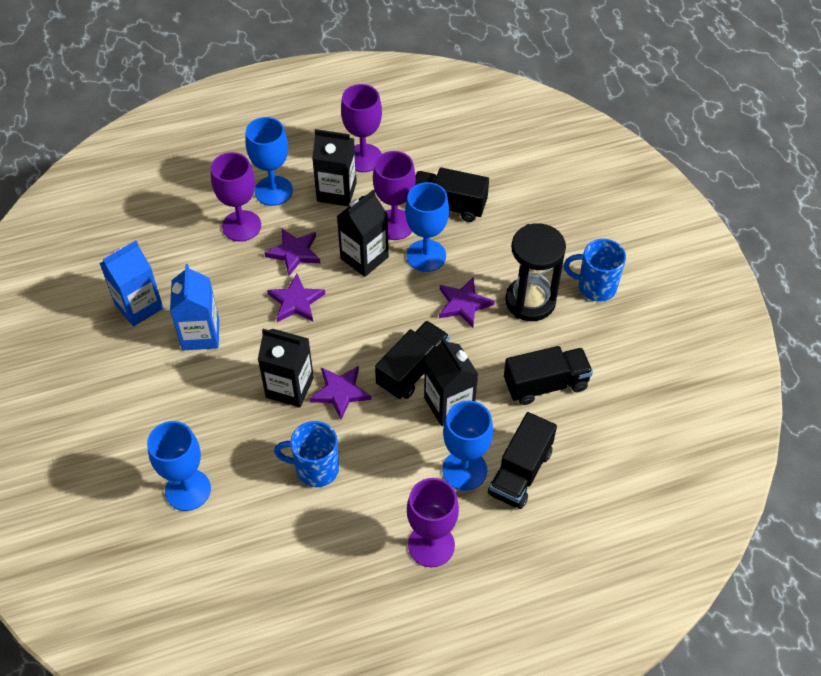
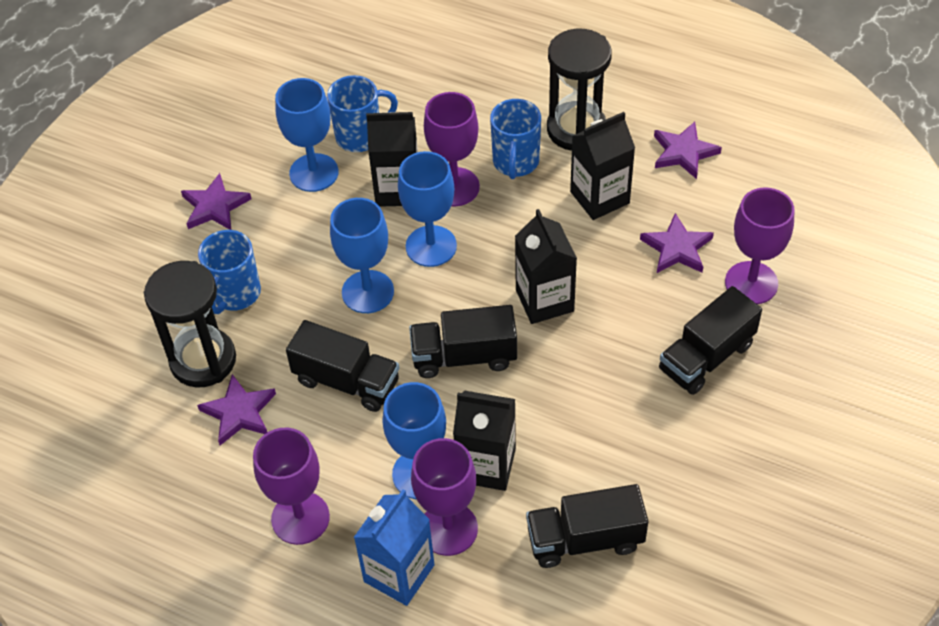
black hourglass: 1 -> 2
blue carton: 2 -> 1
blue mug: 2 -> 3

